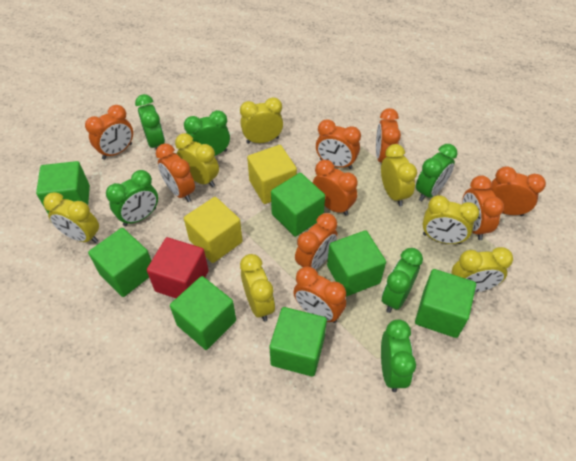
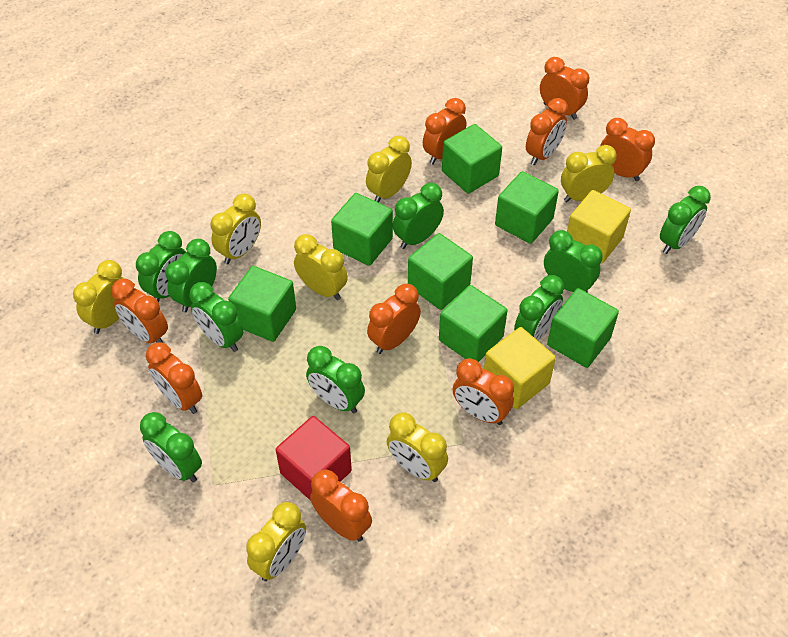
green clock: 6 -> 9

